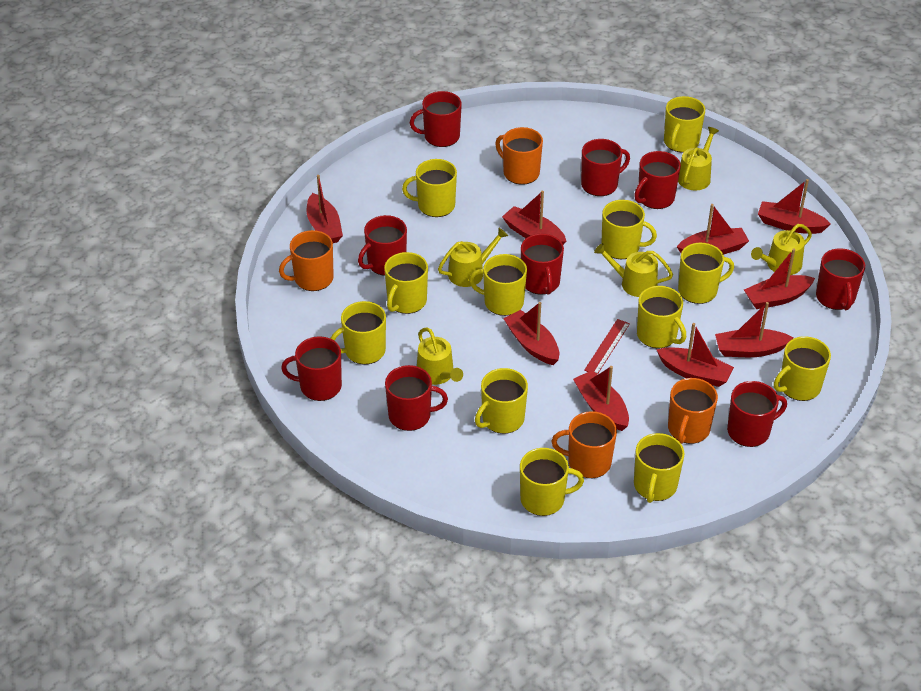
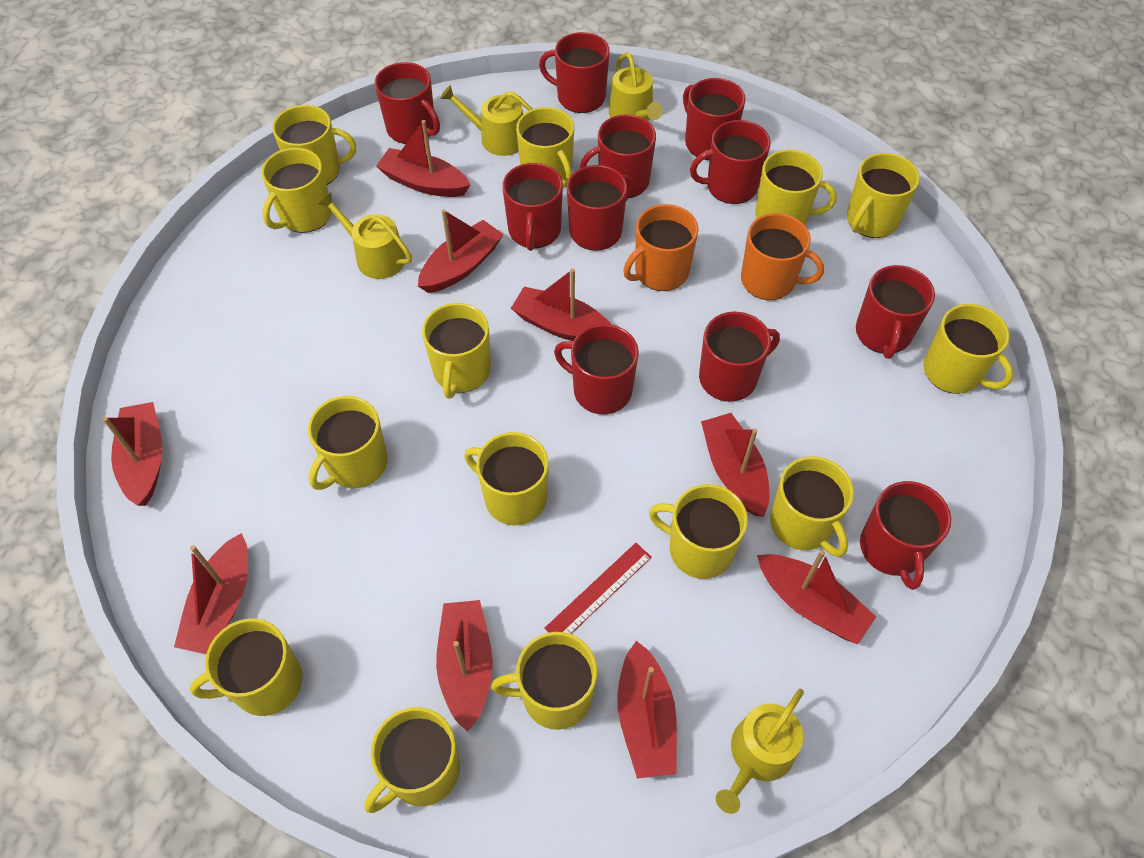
orange mug: 4 -> 2
red mug: 9 -> 11
yellow mug: 12 -> 14
yellow watering can: 5 -> 4

